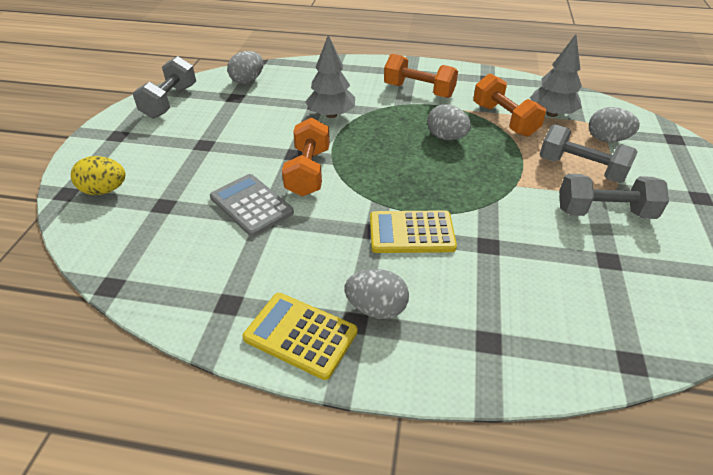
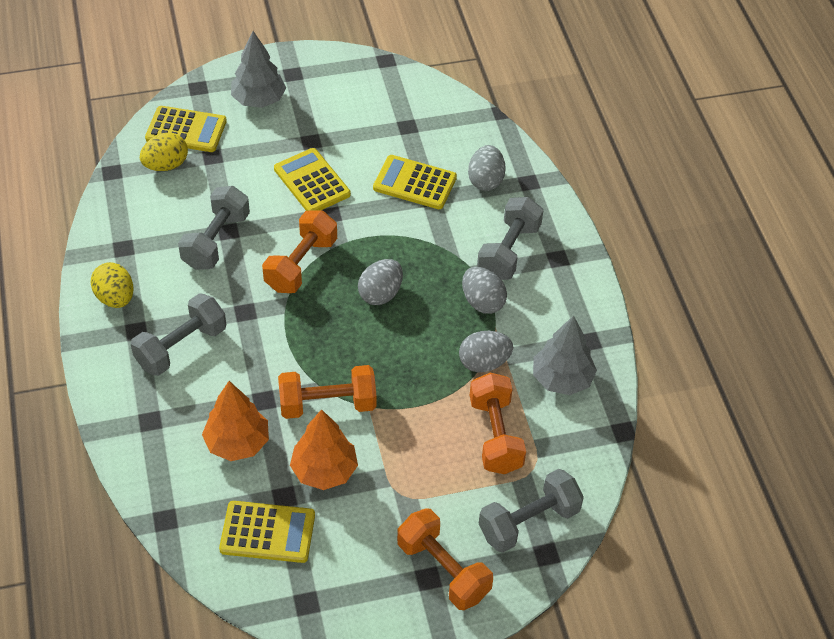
grey calculator: 1 -> 0
grey dumbbell: 3 -> 4
orange dumbbell: 3 -> 4
orange tree: 0 -> 2
yellow calculator: 2 -> 4
yellow egg: 1 -> 2

